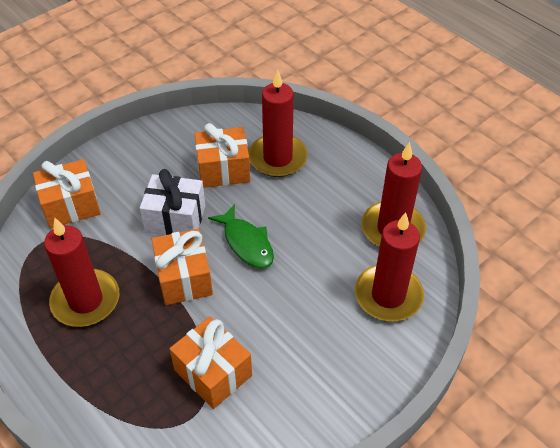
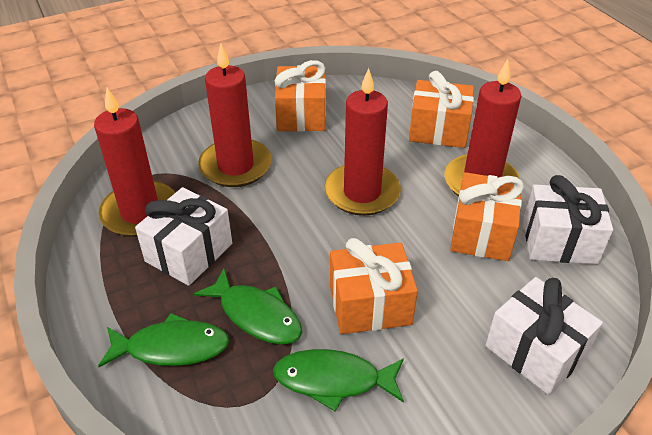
green fish: 1 -> 3
white gift: 1 -> 3

